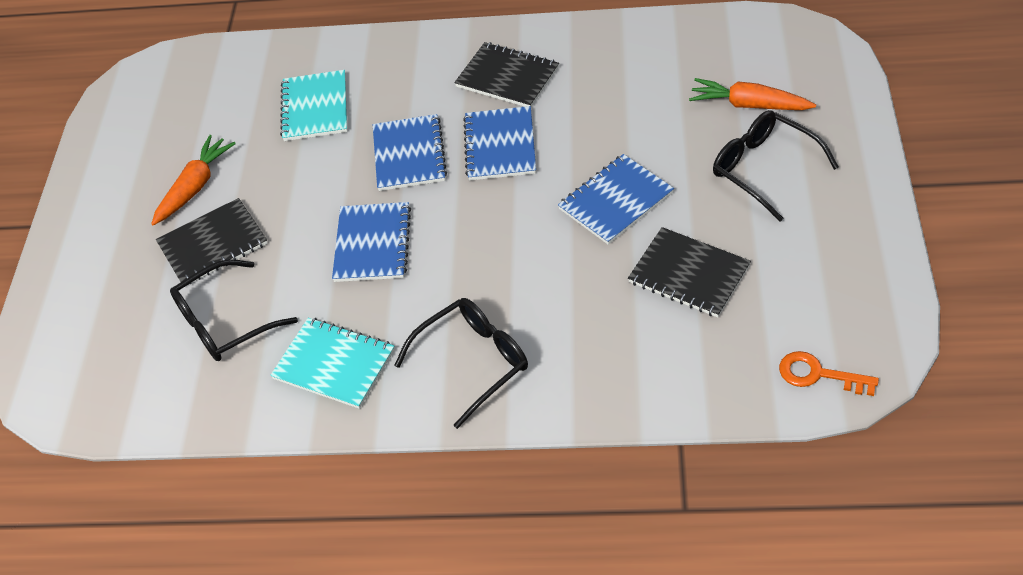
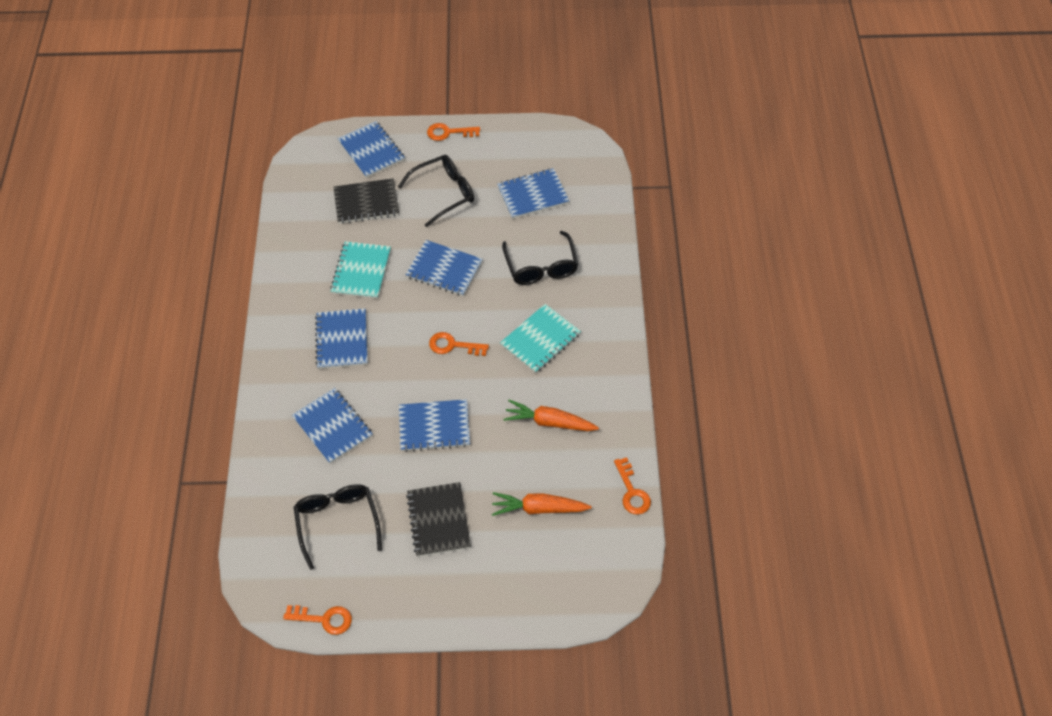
black notebook: 3 -> 2
blue notebook: 4 -> 6
orange key: 1 -> 4

